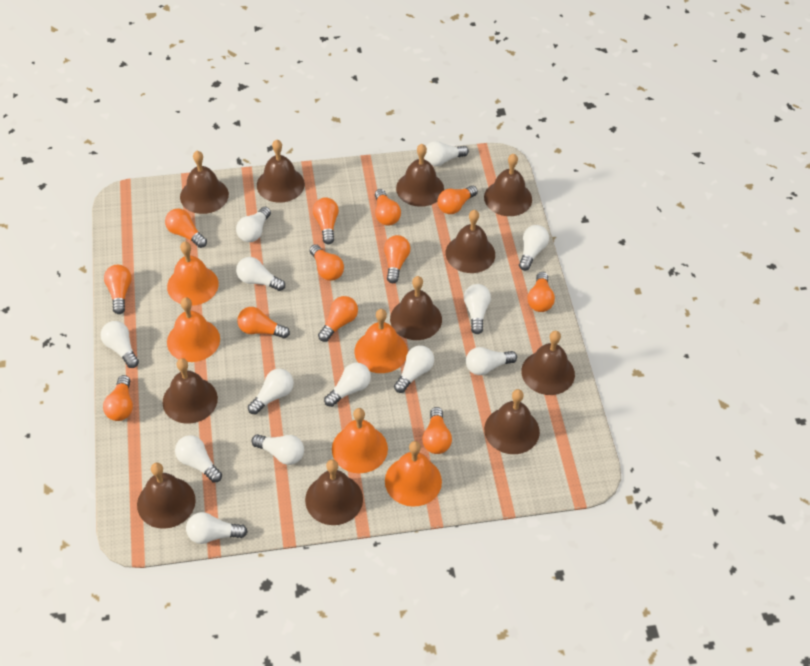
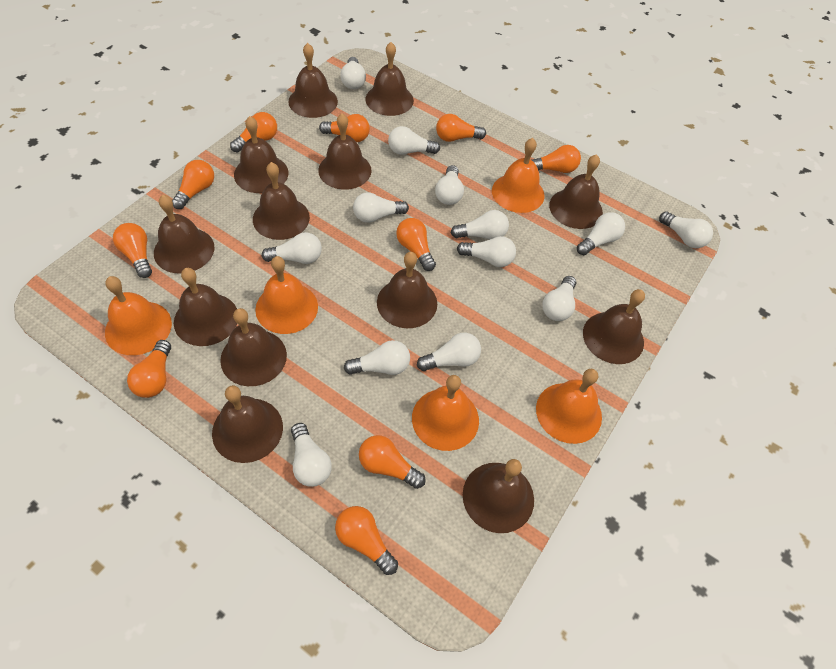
brown bell: 11 -> 13
orange light bulb: 12 -> 10

